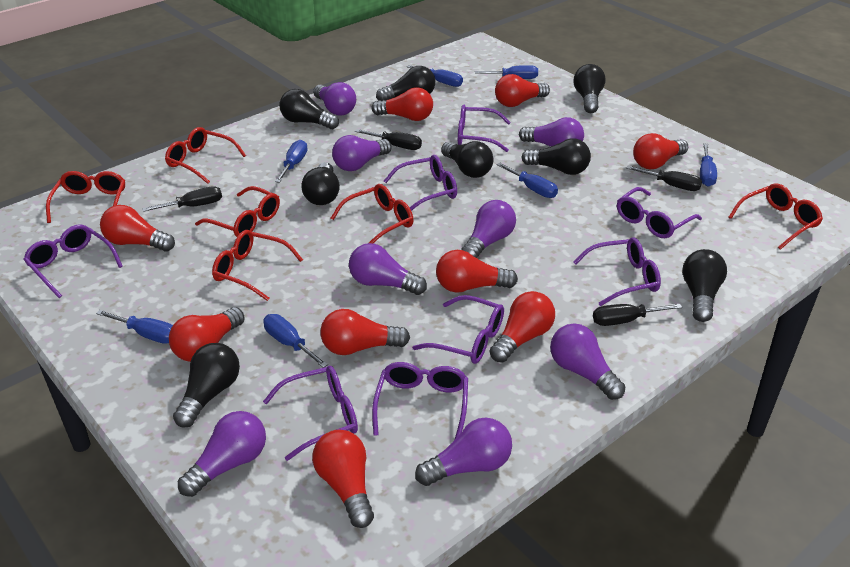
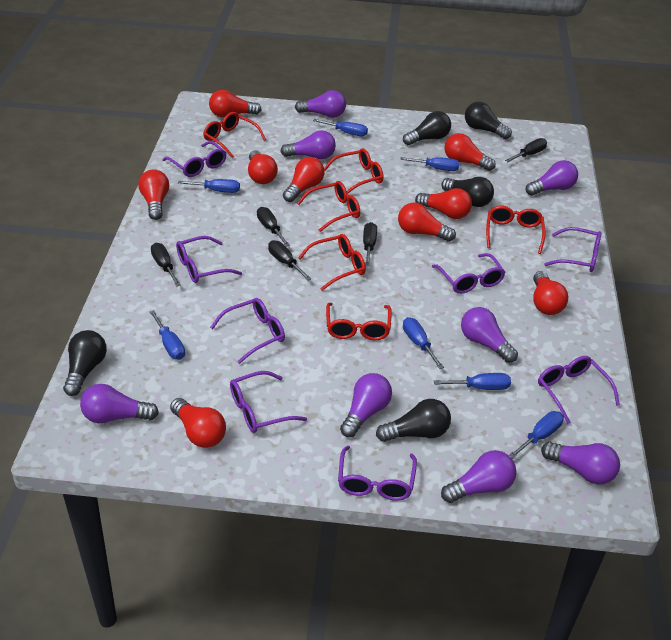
black light bulb: 8 -> 5
black screwdriver: 4 -> 5

